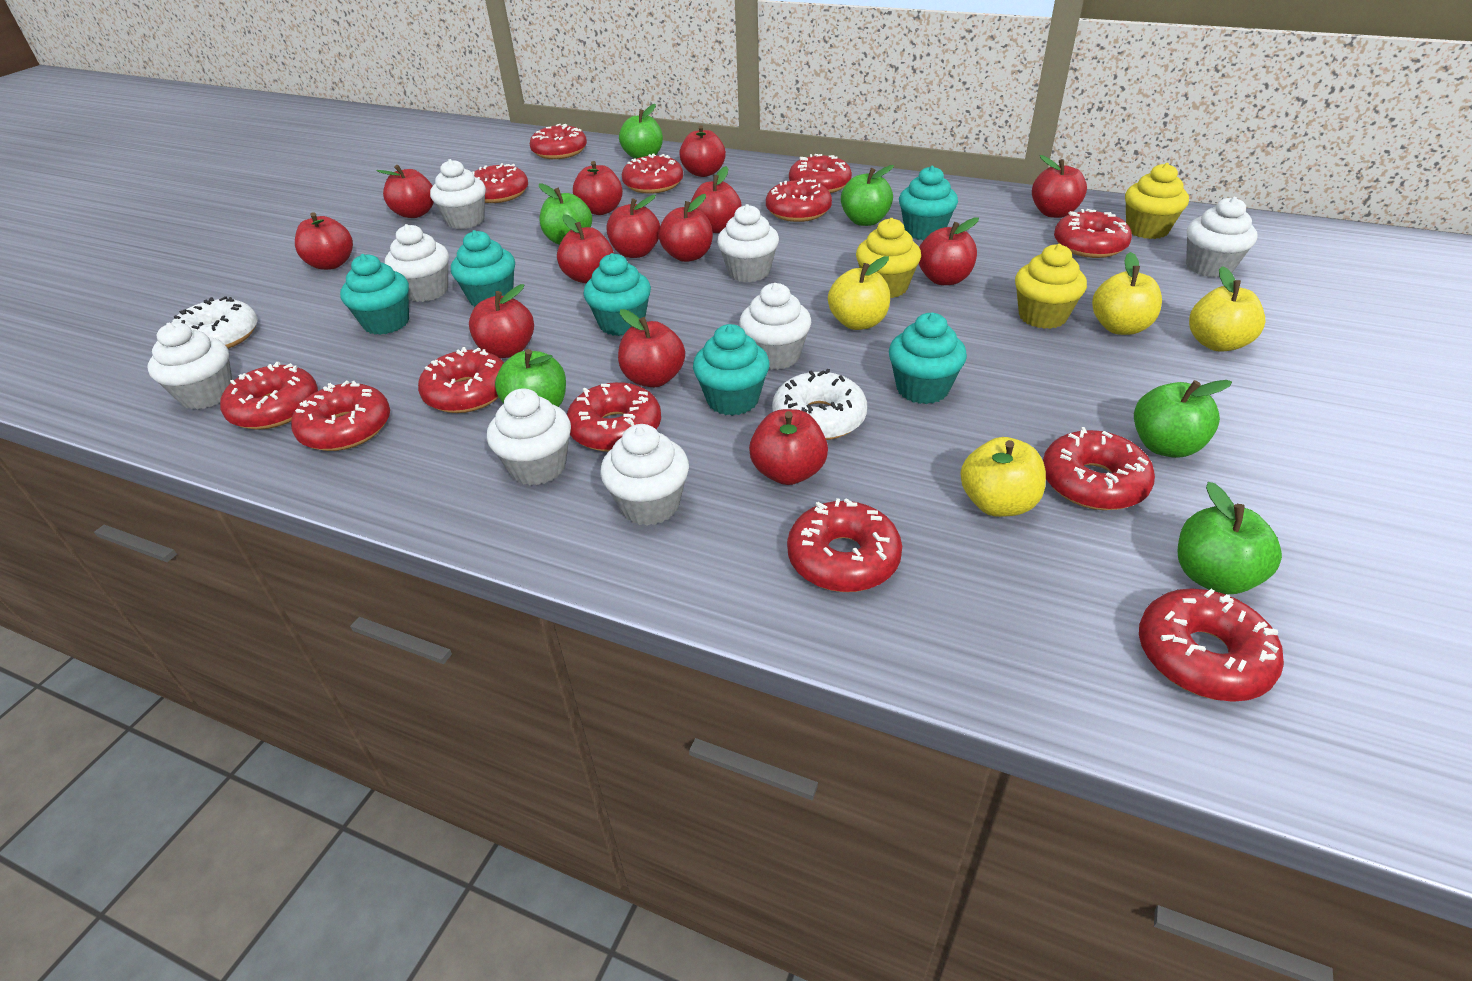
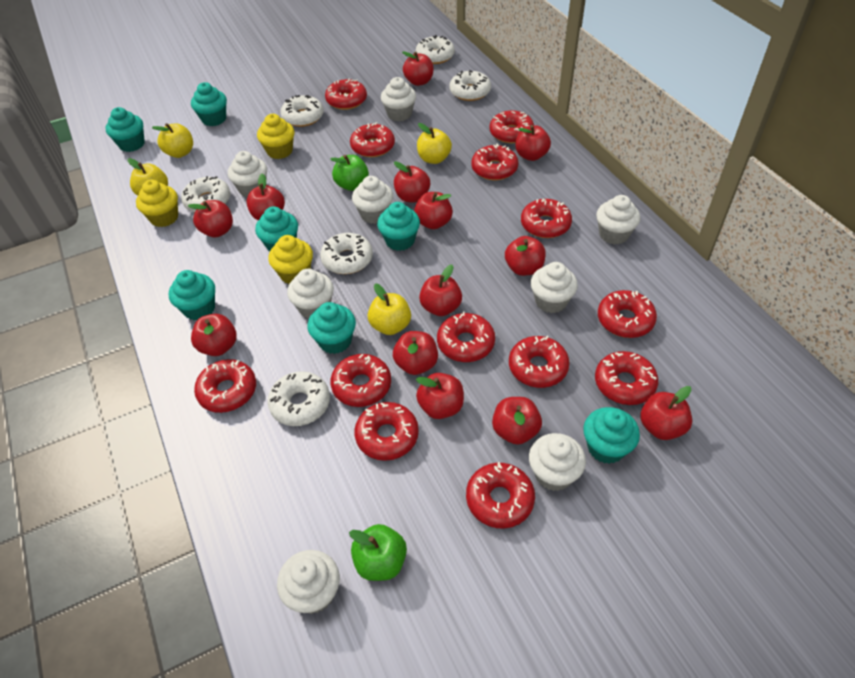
green apple: 6 -> 2
turquoise cupcake: 6 -> 7
white donut: 2 -> 6

